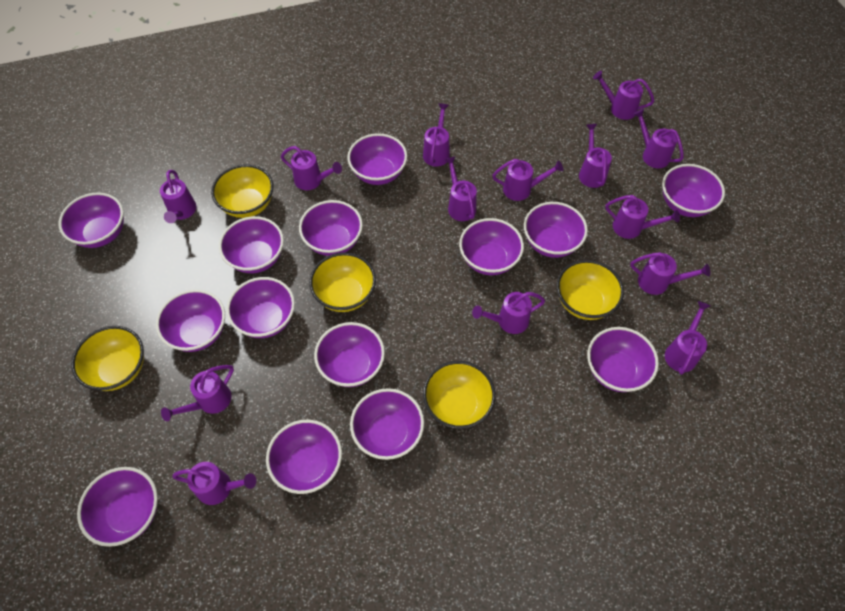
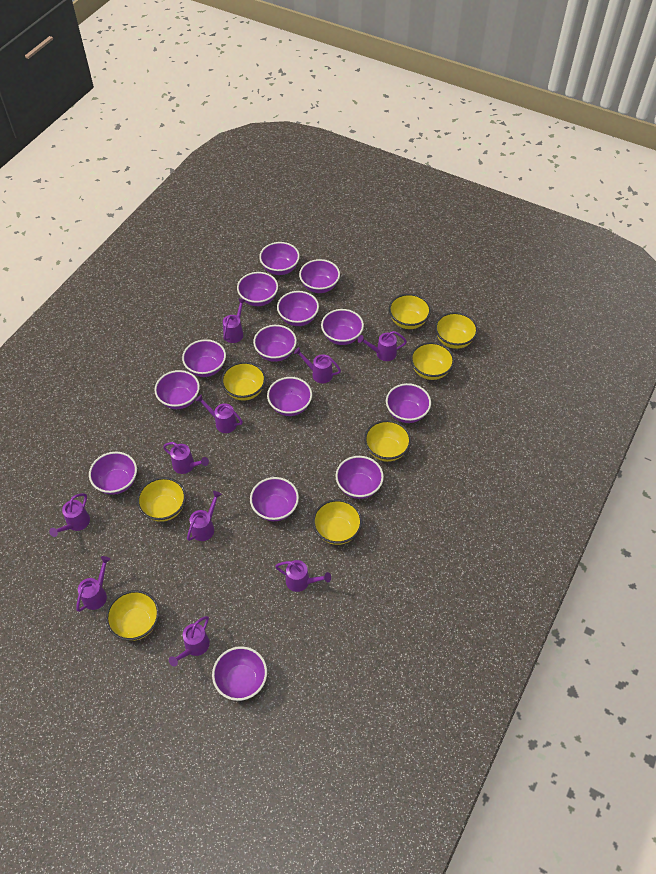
purple watering can: 14 -> 10
yellow bowl: 5 -> 8

